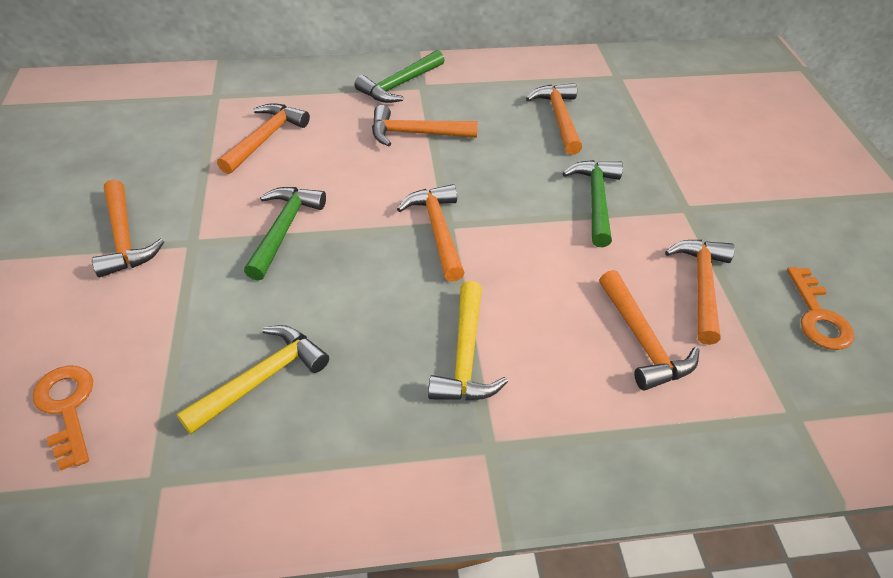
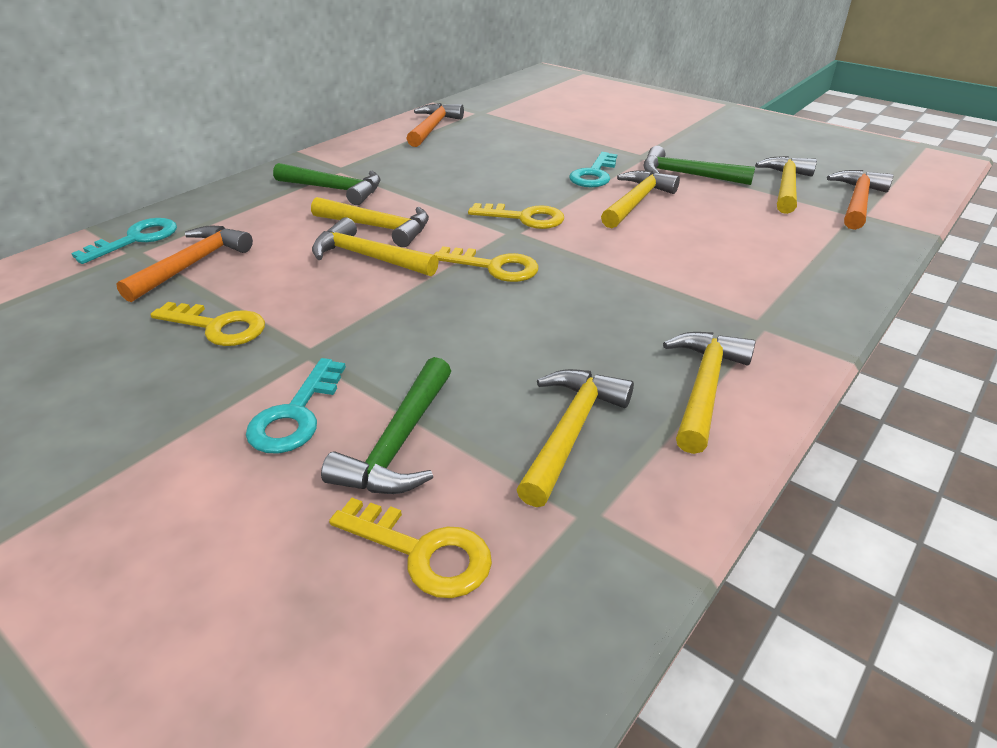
orange hammer: 7 -> 3
orange key: 2 -> 0
turquoise key: 0 -> 3
yellow hammer: 2 -> 6
yellow key: 0 -> 4

